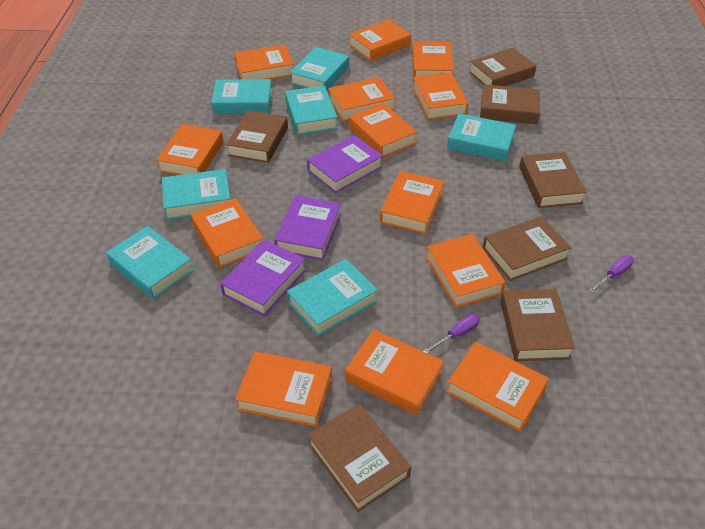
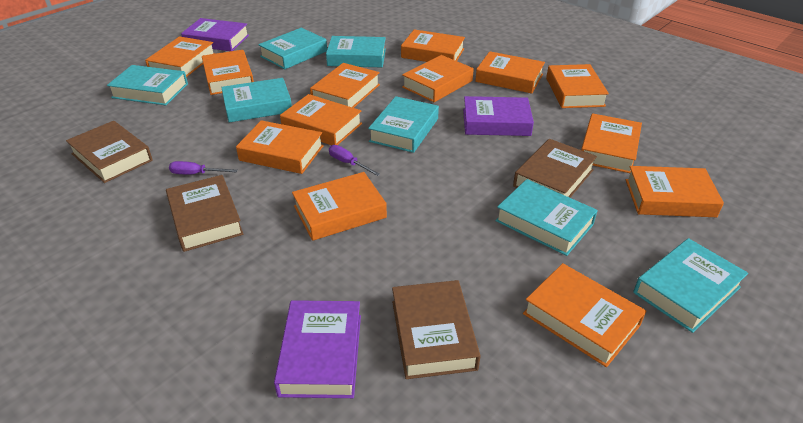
brown book: 7 -> 4

